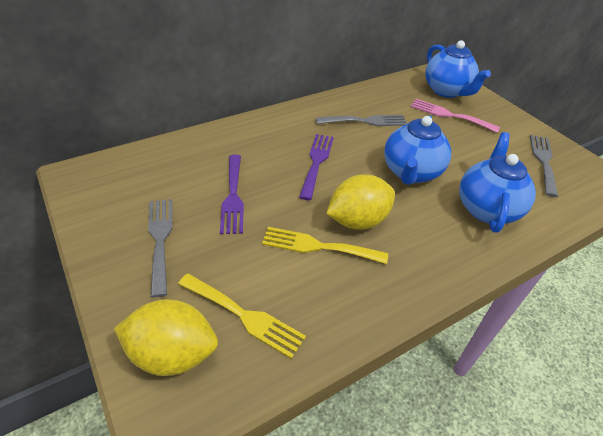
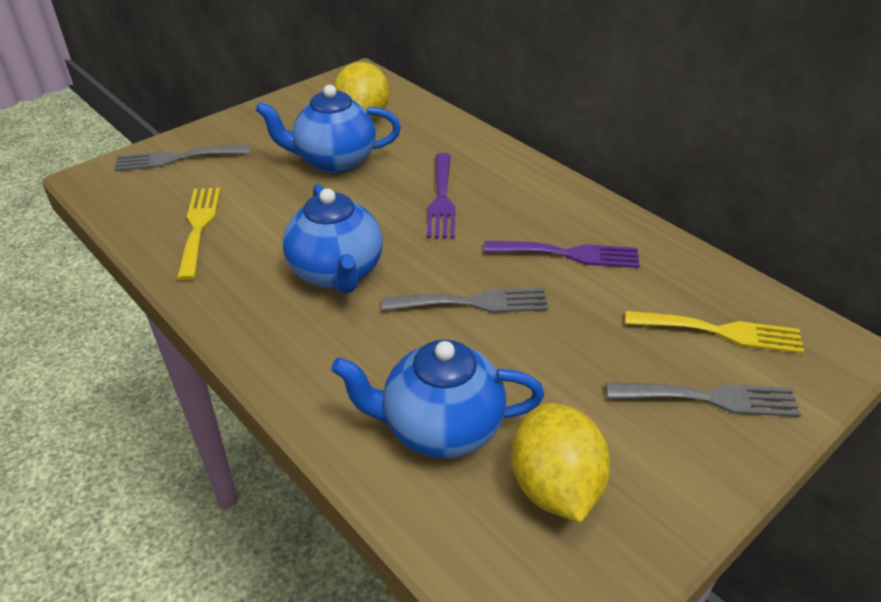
pink fork: 1 -> 0

